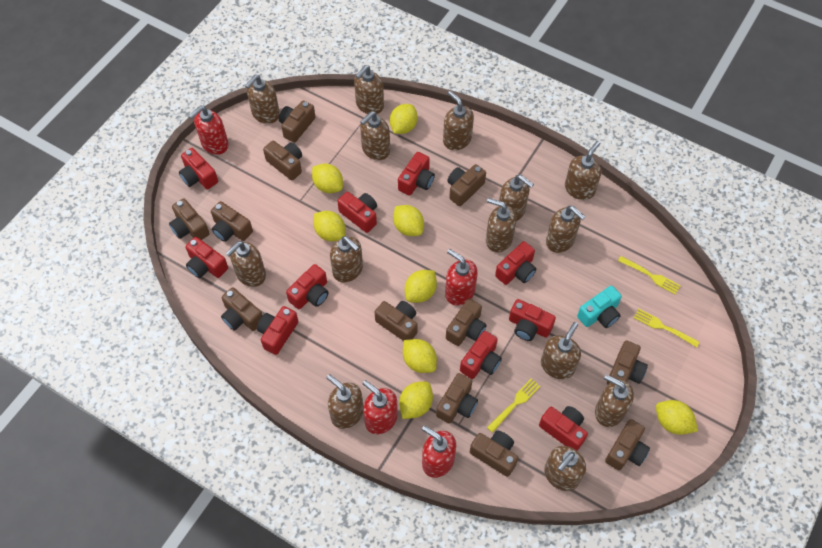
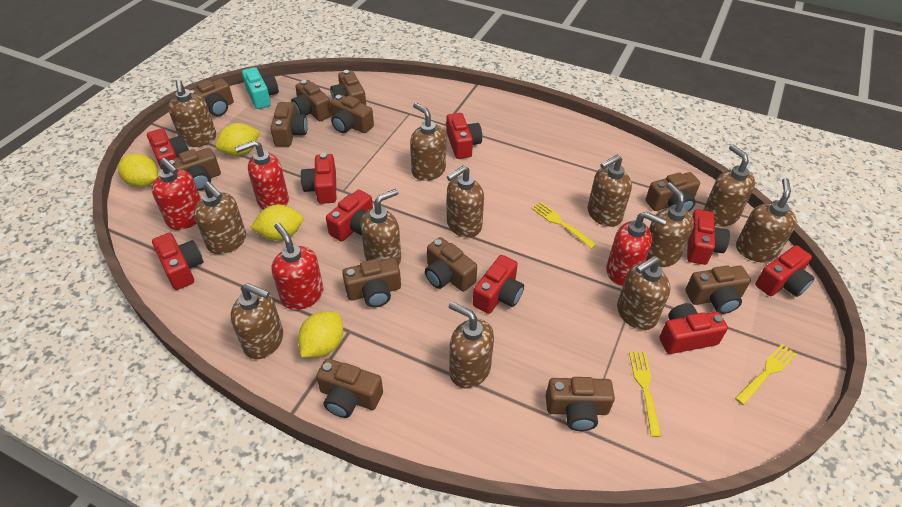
brown soap dispenser: 14 -> 12
red camera: 10 -> 9
yellow lemon: 8 -> 4

